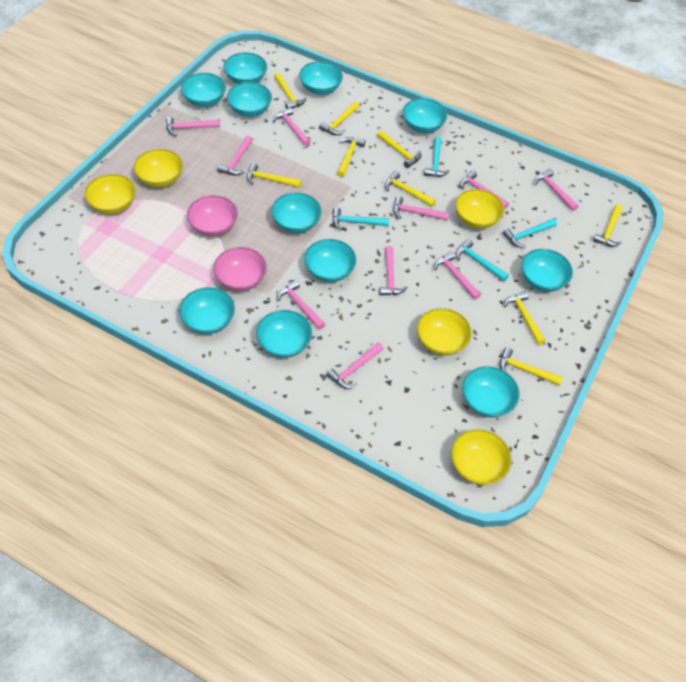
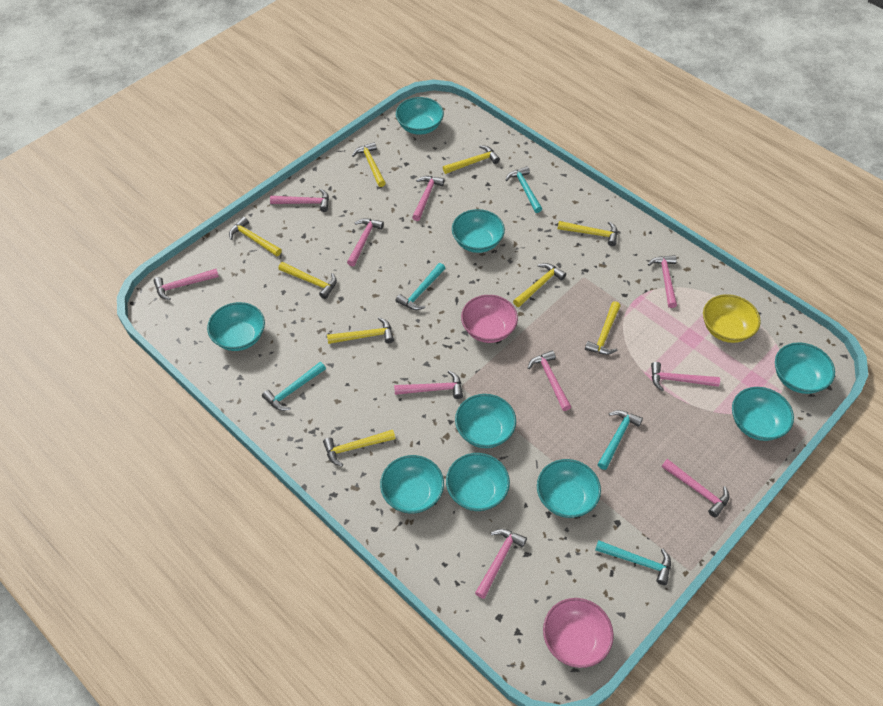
turquoise bowl: 11 -> 9
turquoise hammer: 4 -> 5
yellow bowl: 5 -> 1

